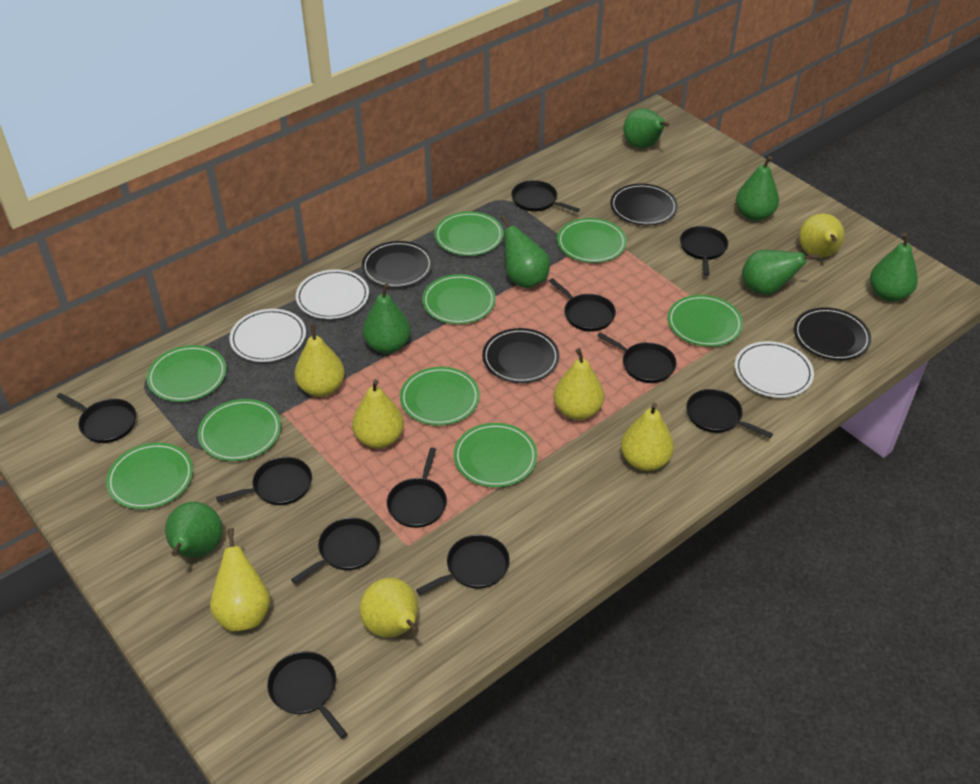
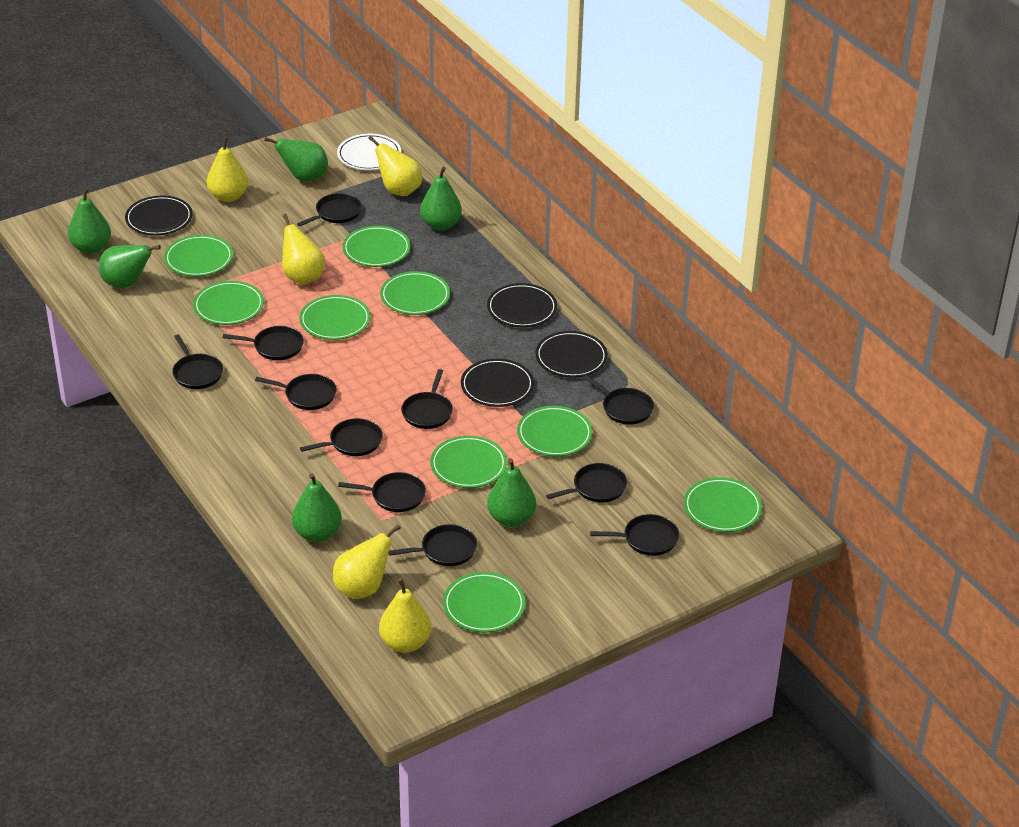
green pear: 7 -> 6
white plate: 3 -> 1
yellow pear: 7 -> 5

